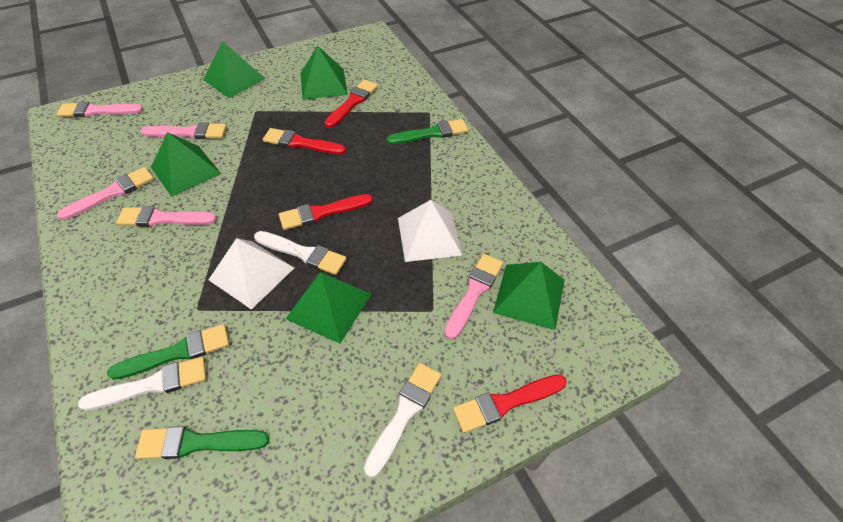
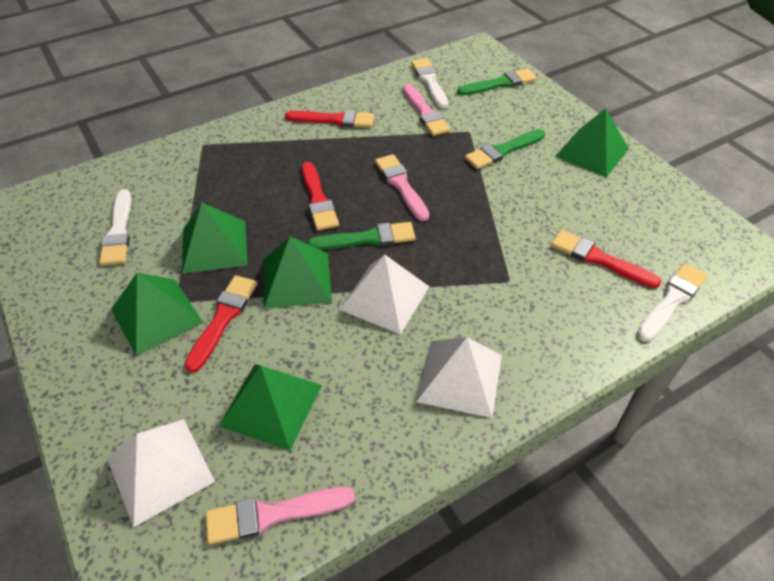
pink brush: 5 -> 3
white pyramid: 2 -> 3

